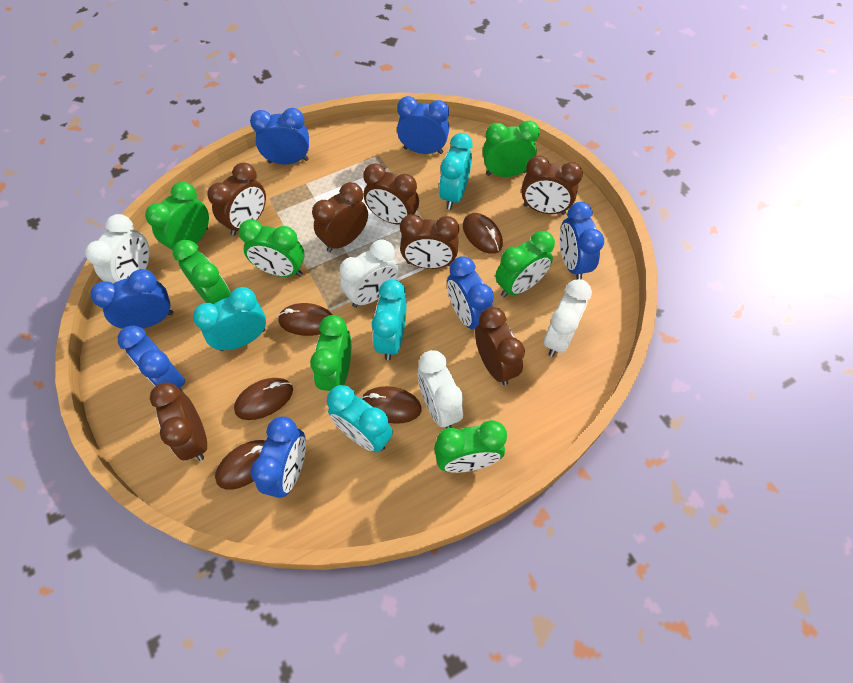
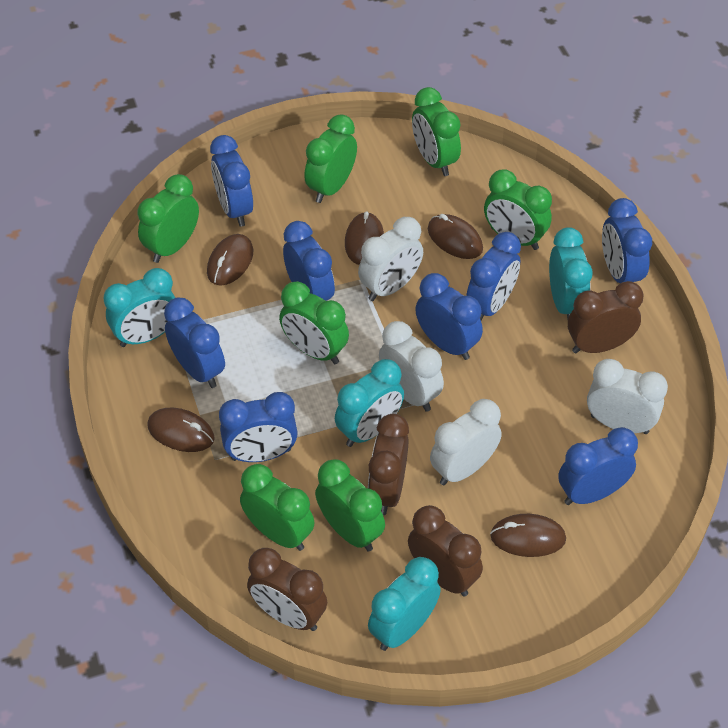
blue clock: 7 -> 8
brown clock: 7 -> 4

